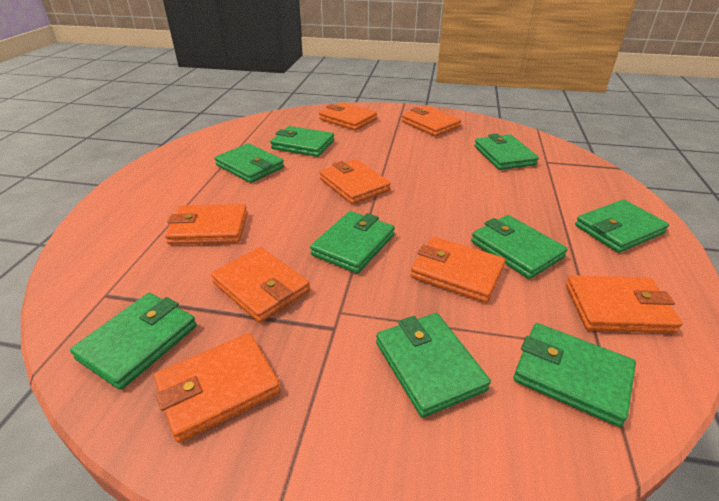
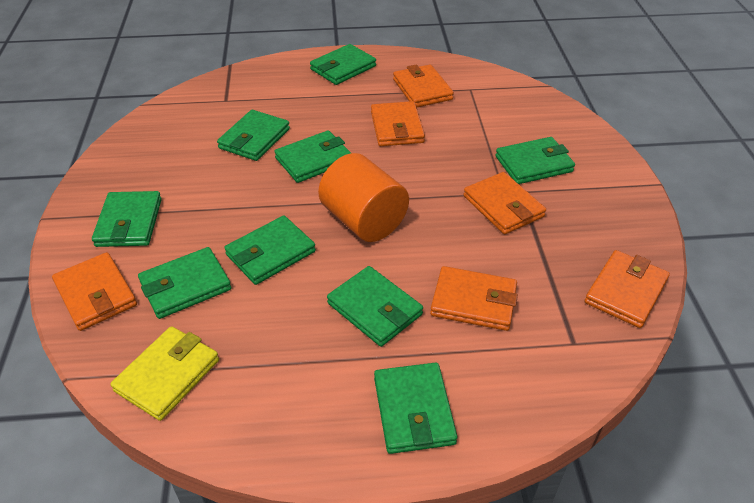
orange cylinder: 0 -> 1
orange wallet: 8 -> 6
yellow wallet: 0 -> 1

